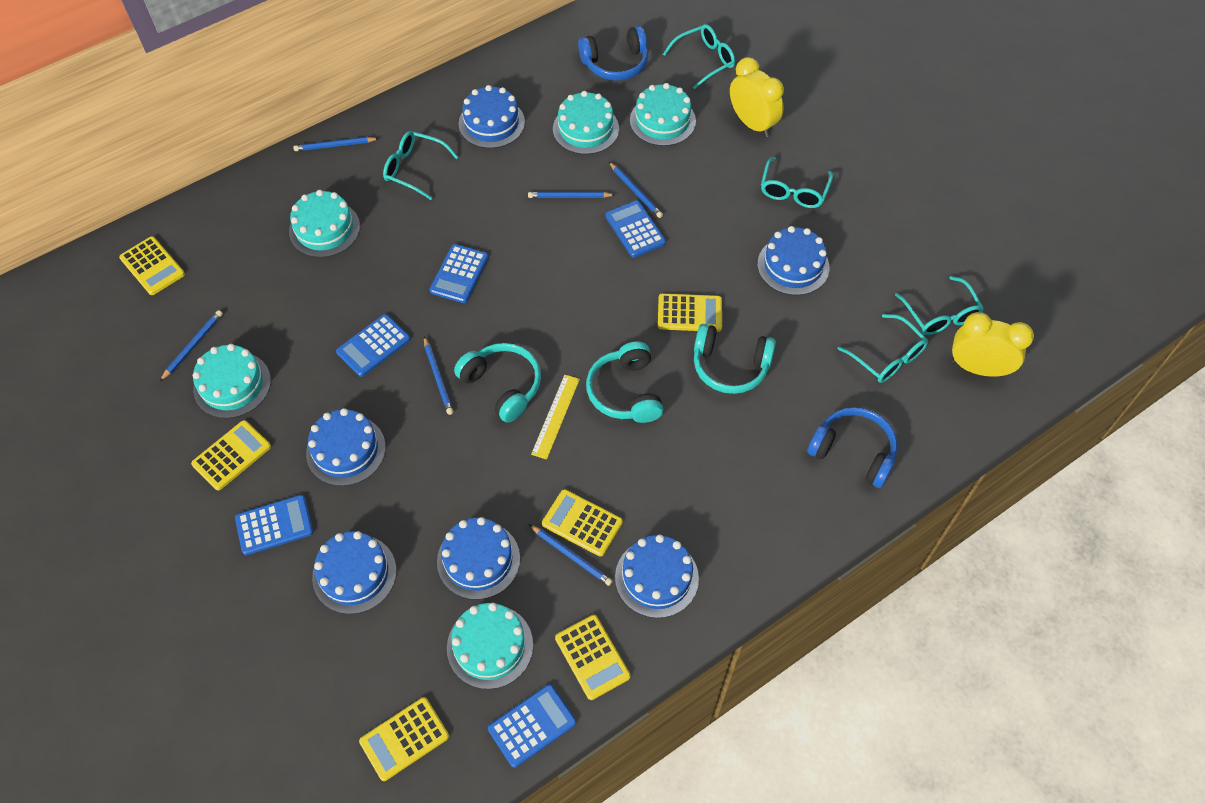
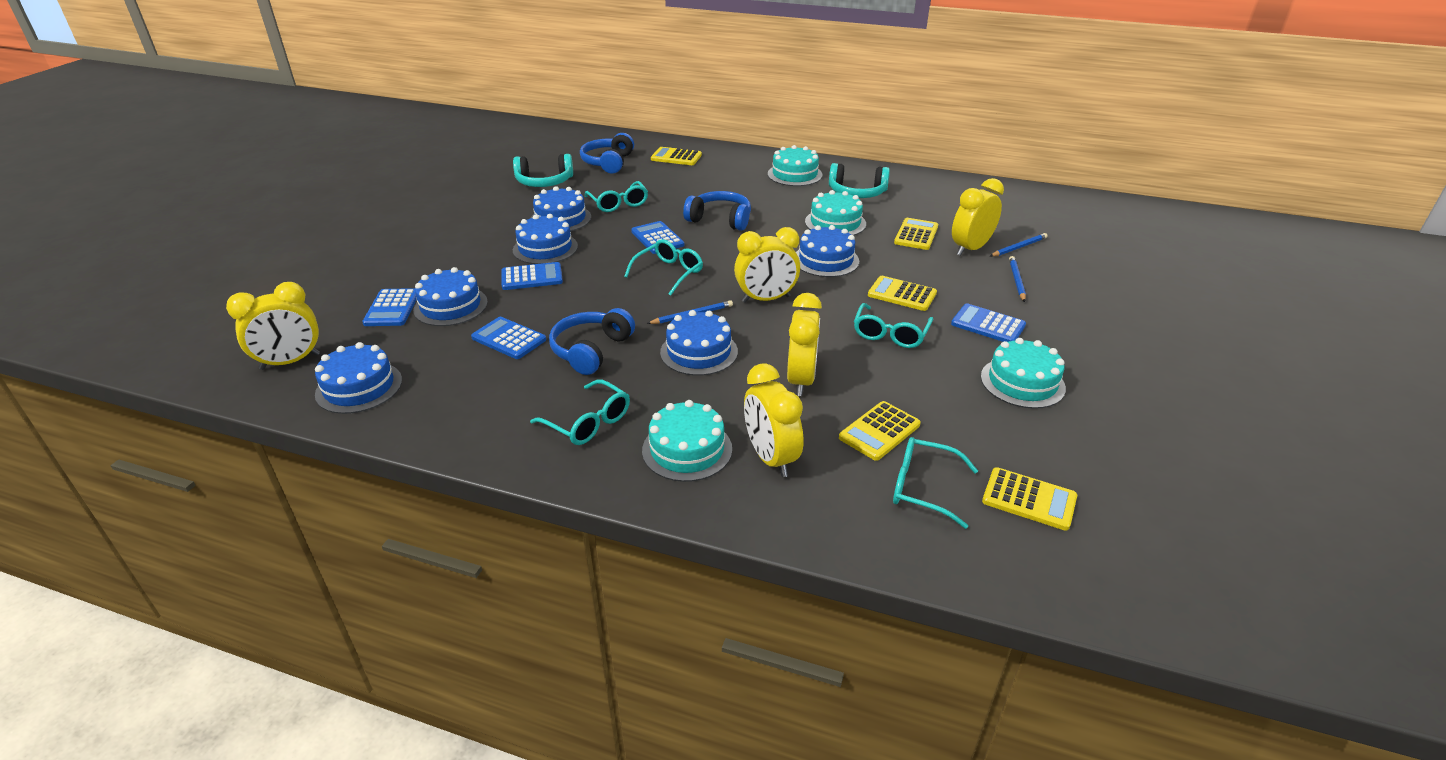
blue headphones: 2 -> 3
blue pencil: 6 -> 3
turquoise cake: 5 -> 4
turquoise headphones: 3 -> 2
yellow calculator: 6 -> 5
yellow clock: 2 -> 5
yellow ruler: 1 -> 0

